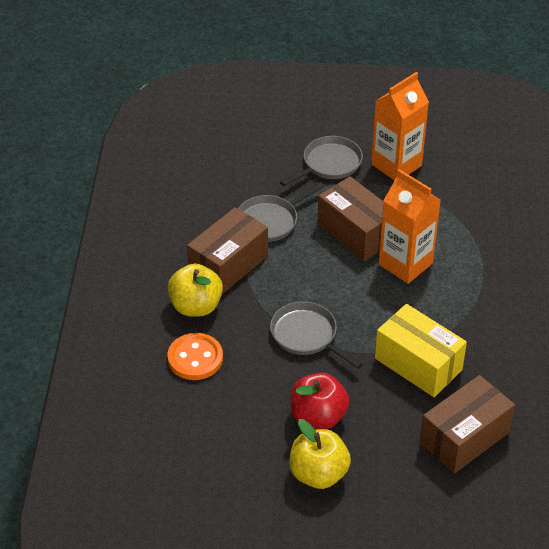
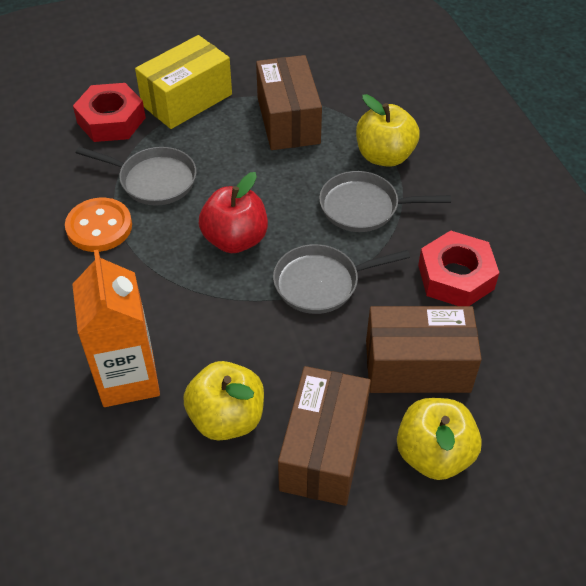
orange carton: 2 -> 1
red nut: 0 -> 2
yellow apple: 2 -> 3

